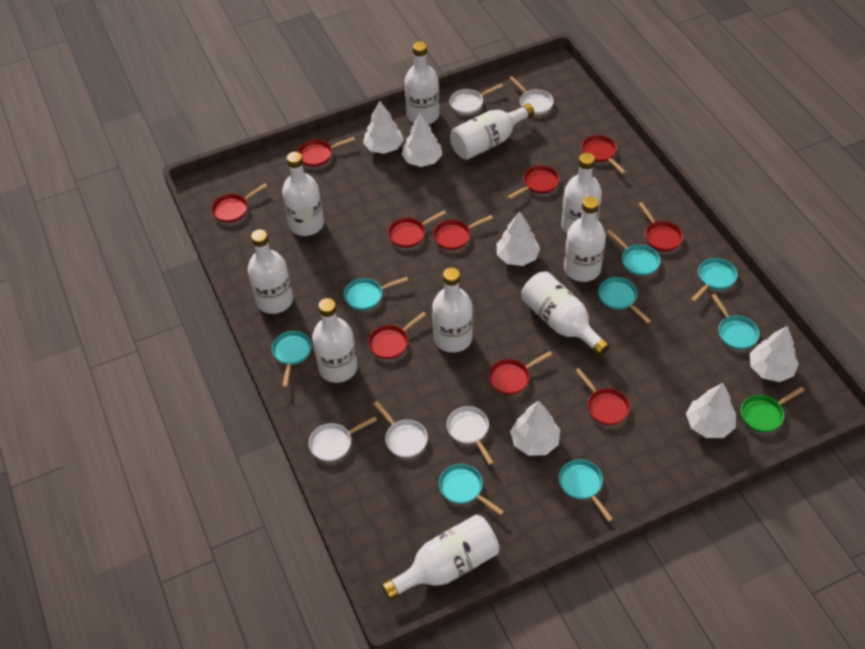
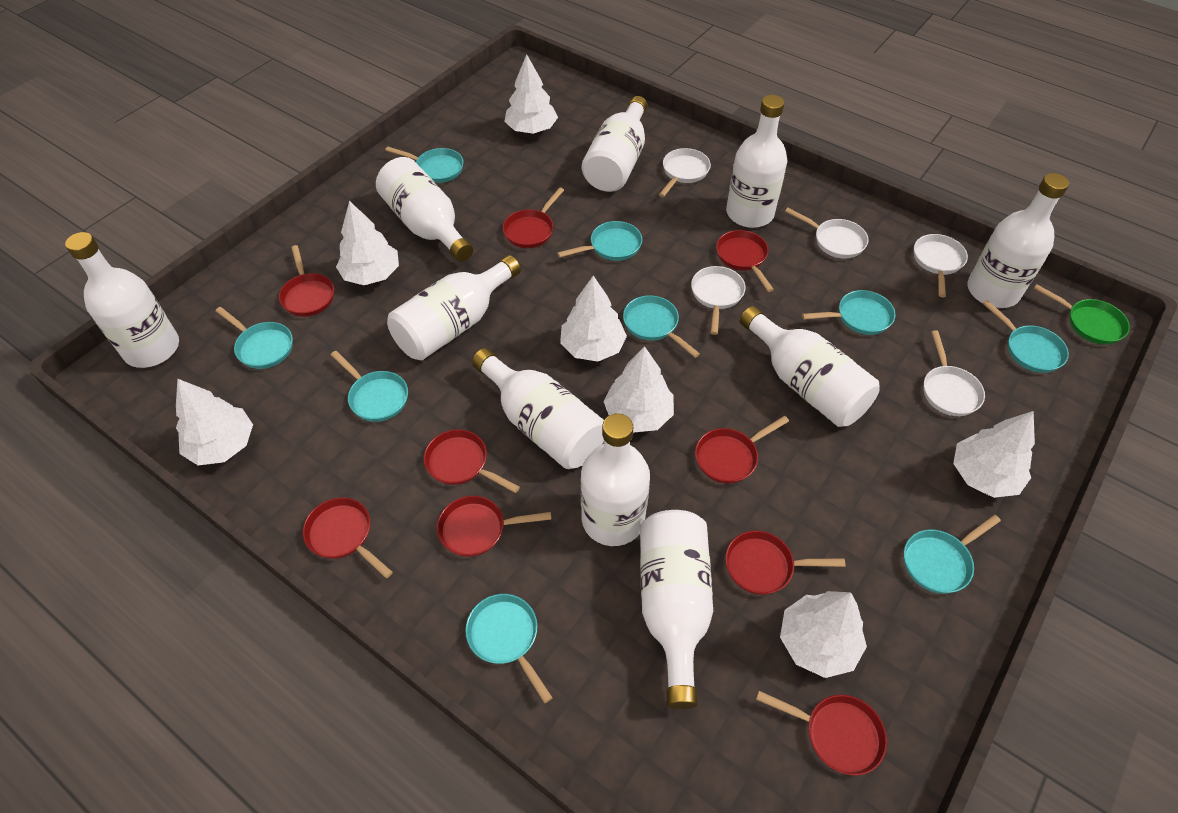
red pan: 10 -> 9
turquoise pan: 8 -> 9
white tree: 6 -> 7

